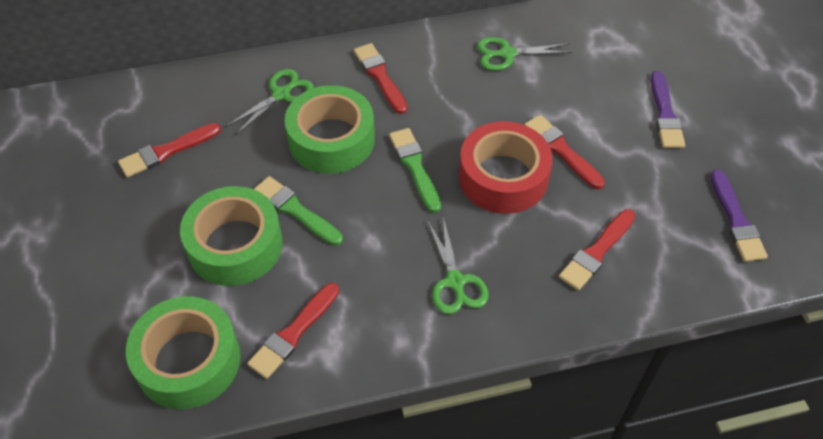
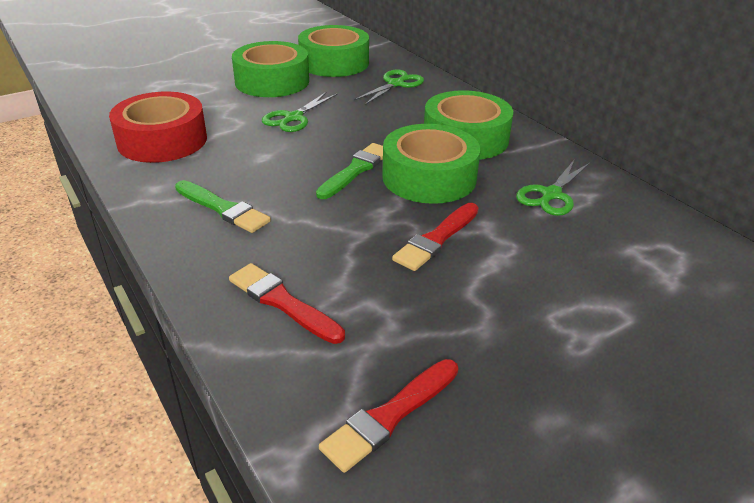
green tape: 3 -> 4
purple brush: 2 -> 0
red brush: 5 -> 3

